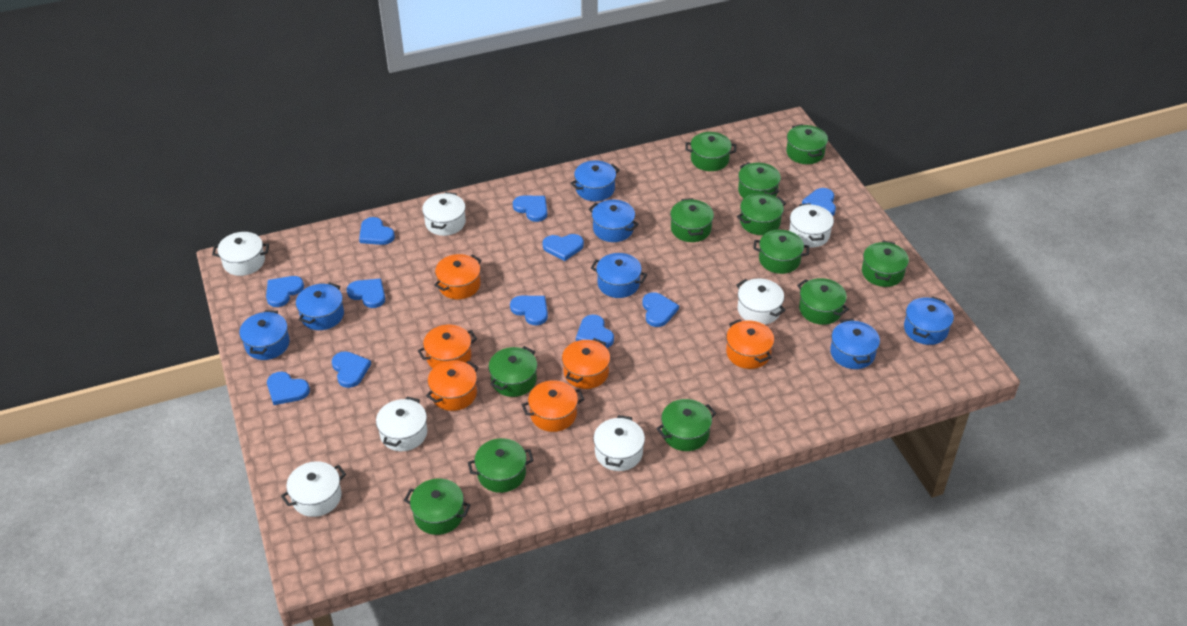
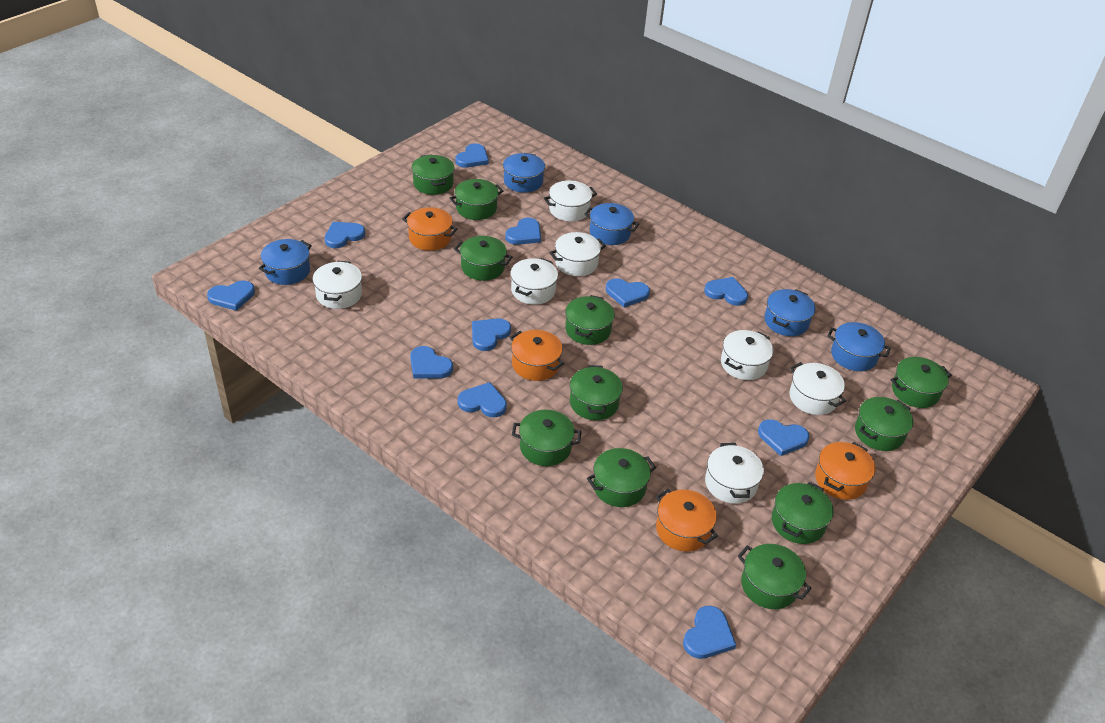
blue pot: 7 -> 5
green pot: 12 -> 11
orange pot: 6 -> 4

